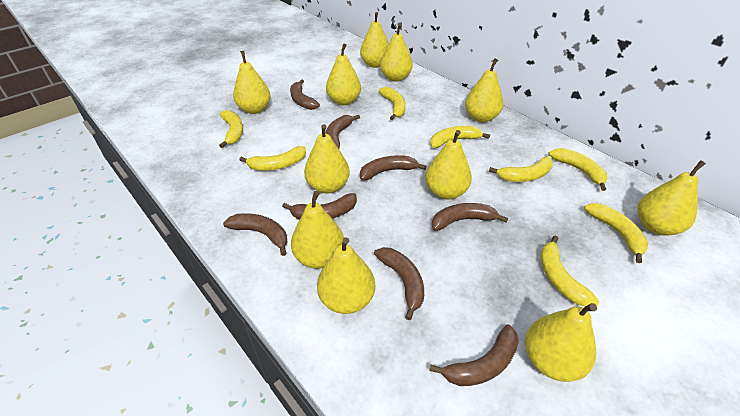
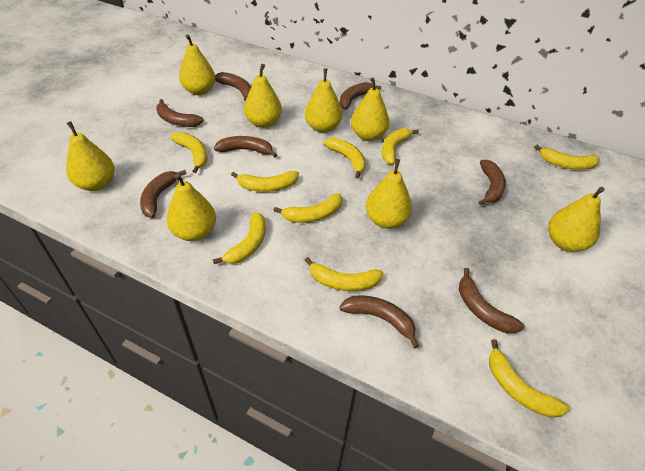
yellow banana: 8 -> 9
yellow pear: 11 -> 8

